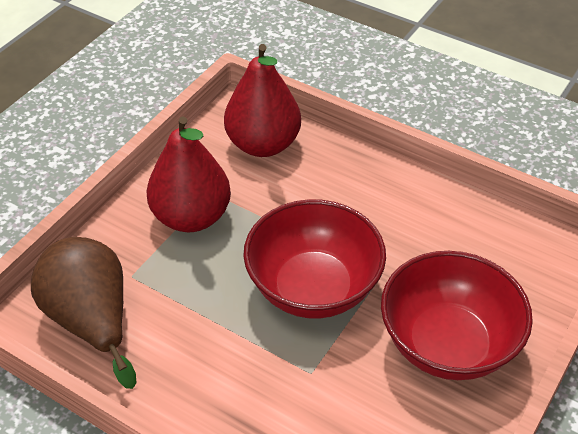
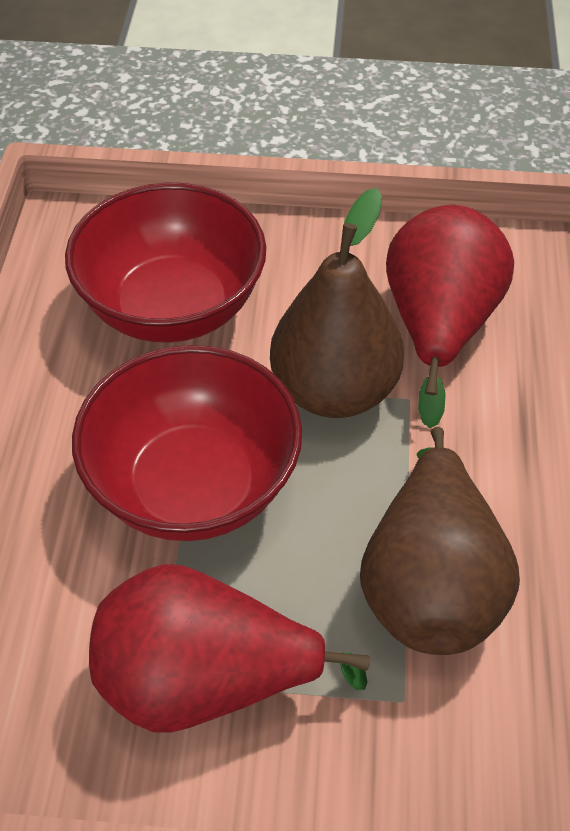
brown pear: 1 -> 2

